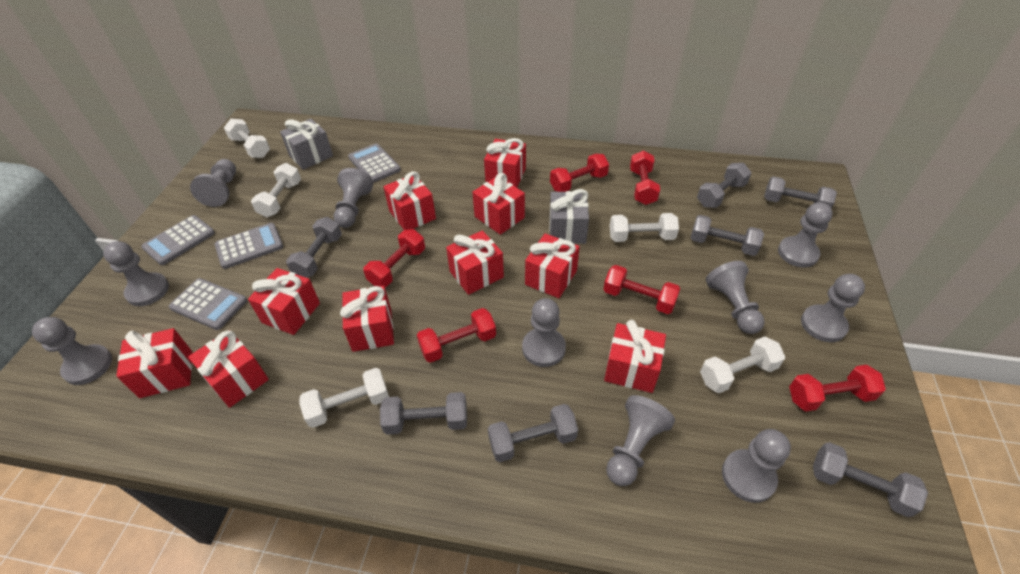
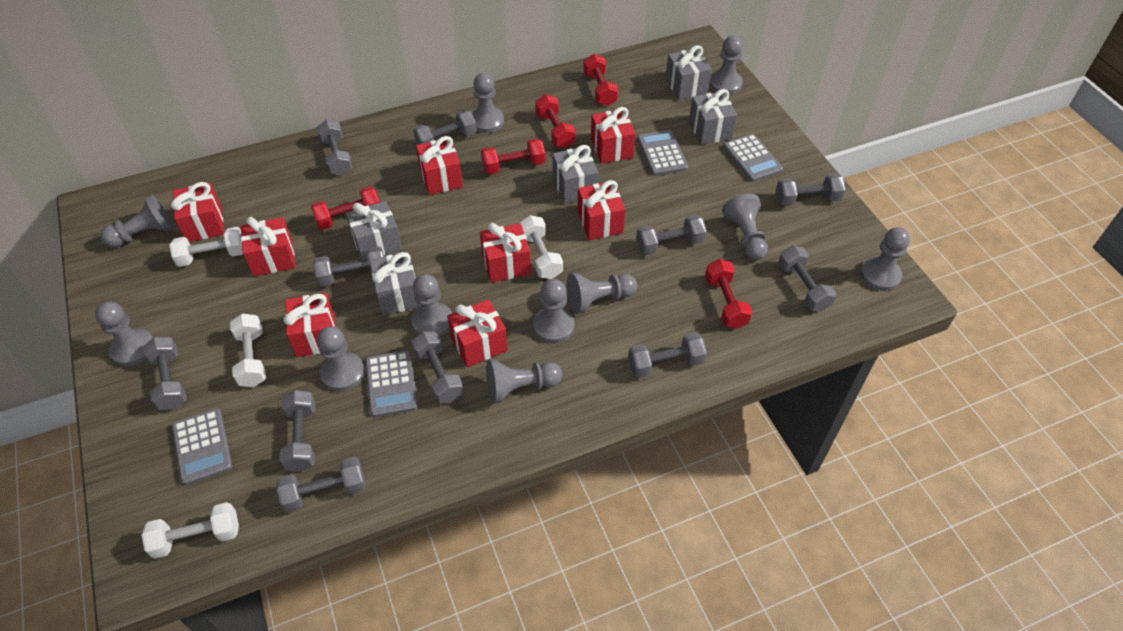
grey dumbbell: 7 -> 11
grey gift: 2 -> 5
grey pawn: 10 -> 11
red dumbbell: 6 -> 5
red gift: 10 -> 8
white dumbbell: 5 -> 4

